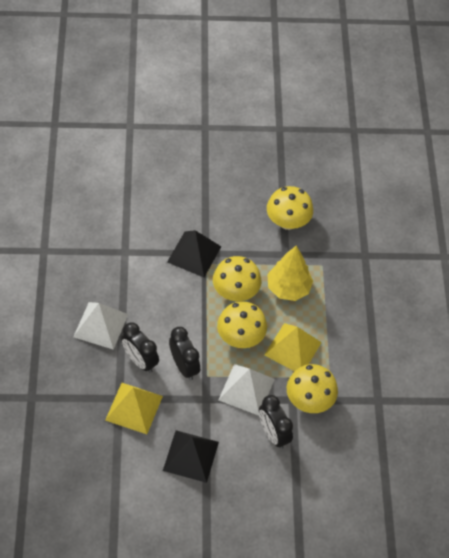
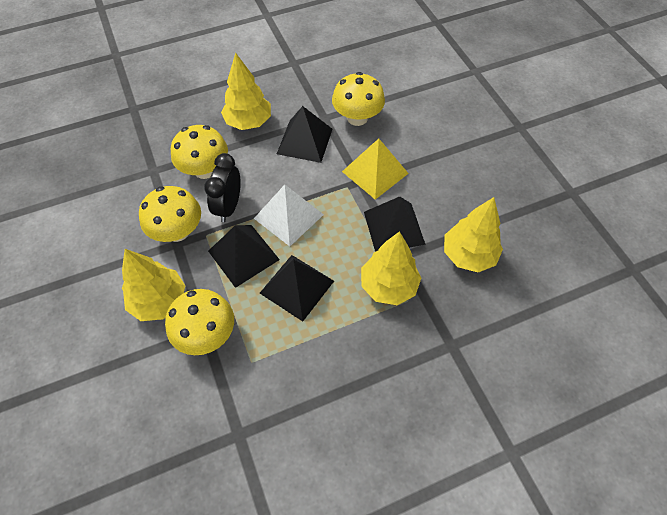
black clock: 3 -> 1
black pyramid: 2 -> 4
white pyramid: 2 -> 1
yellow pyramid: 2 -> 1
yellow tree: 1 -> 4

